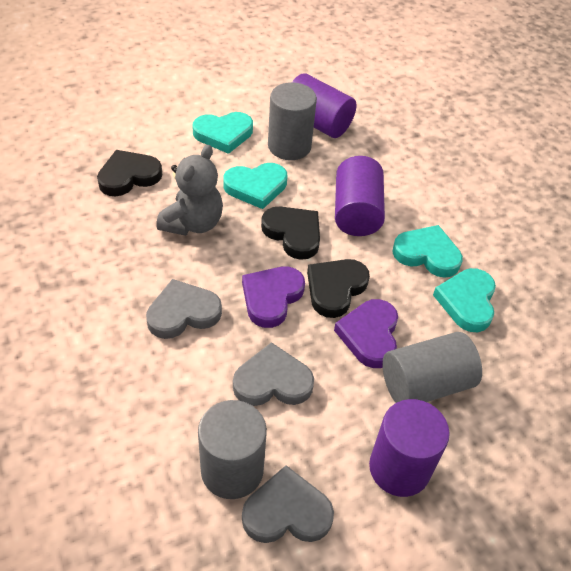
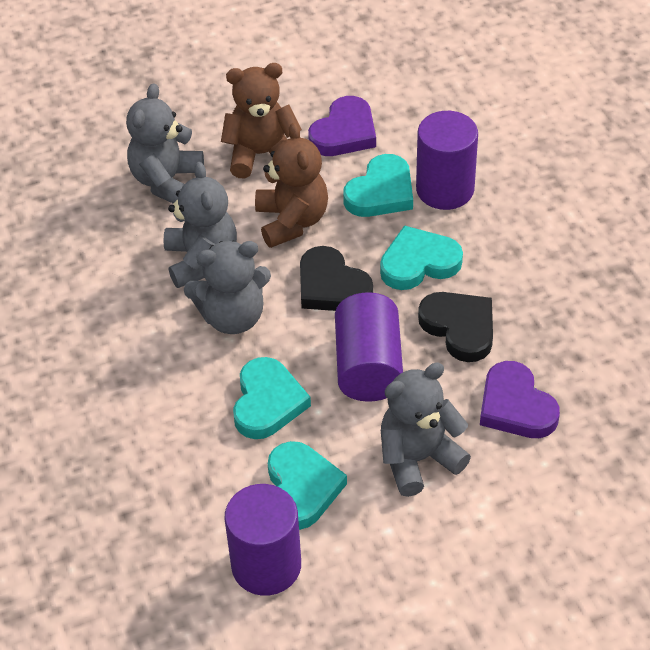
black heart: 3 -> 2
brown teddy bear: 0 -> 2
grey cylinder: 3 -> 0
grey heart: 3 -> 0
grey teddy bear: 1 -> 4

